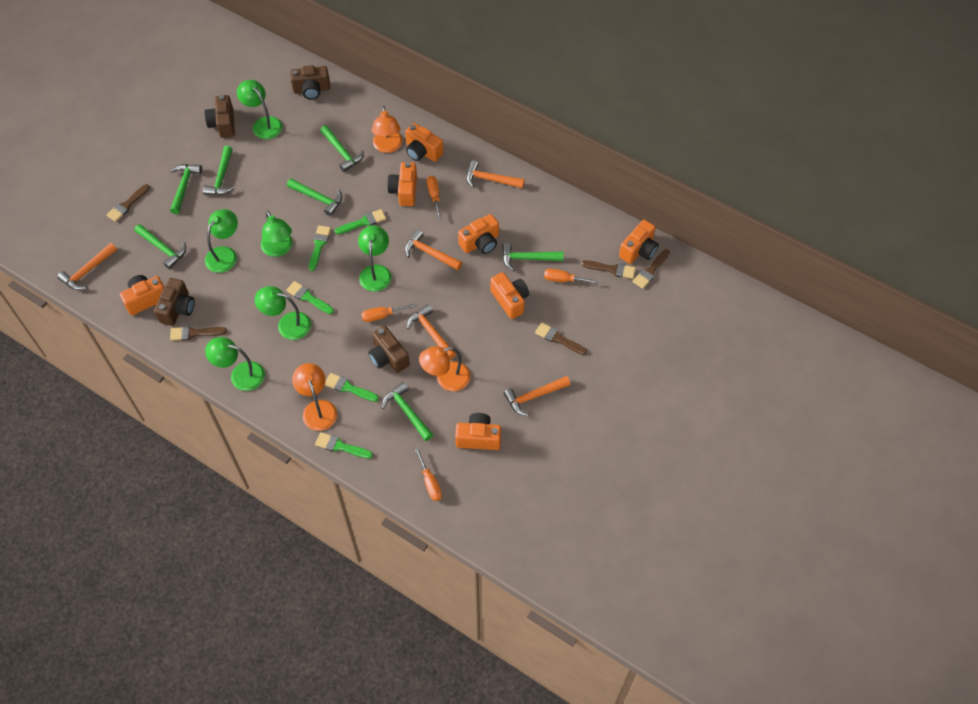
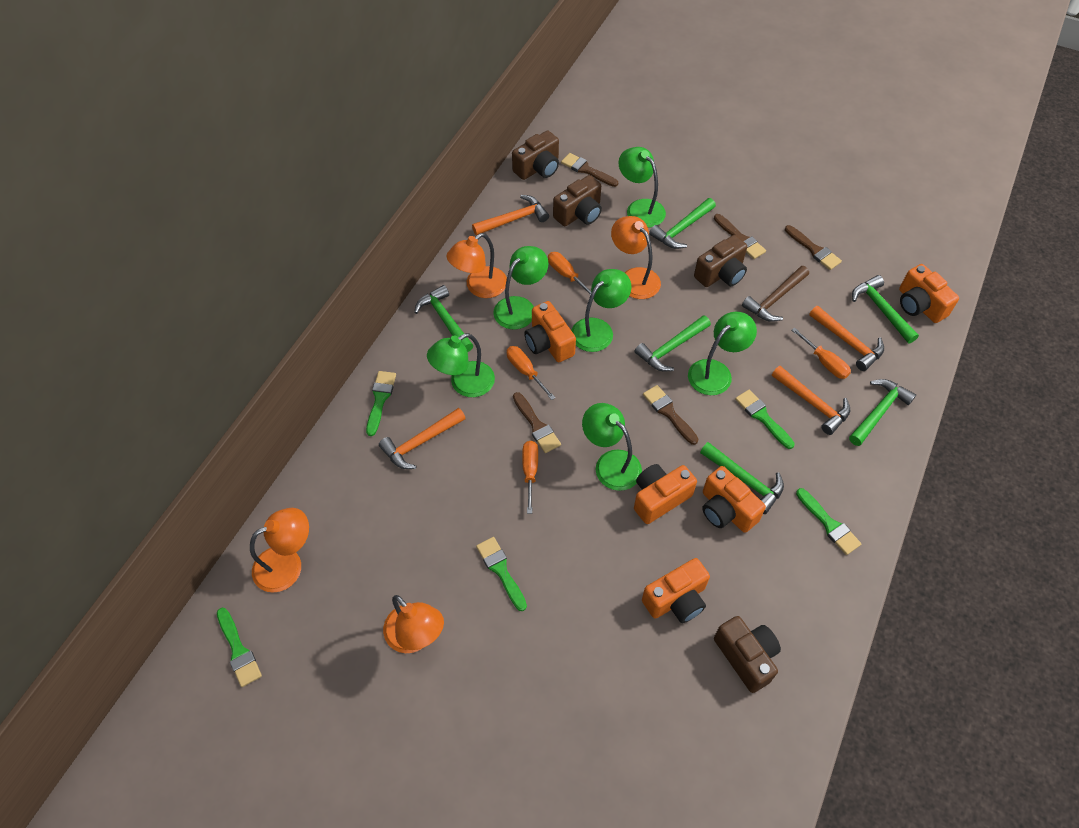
brown hammer: 0 -> 1
green hammer: 7 -> 6
orange camera: 7 -> 5
orange hammer: 5 -> 4
orange lamp: 3 -> 4

